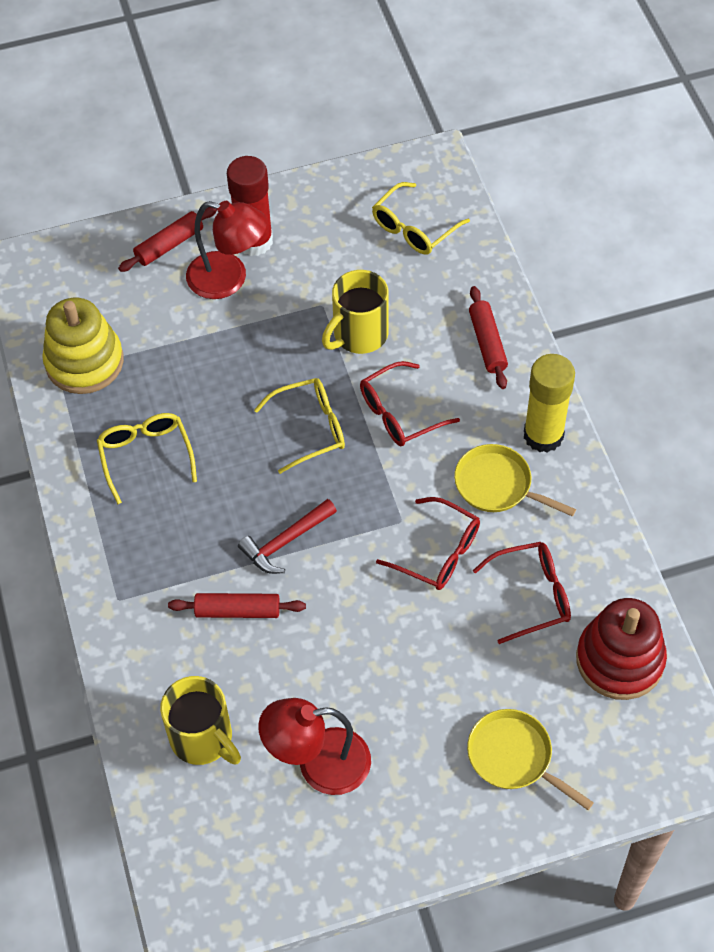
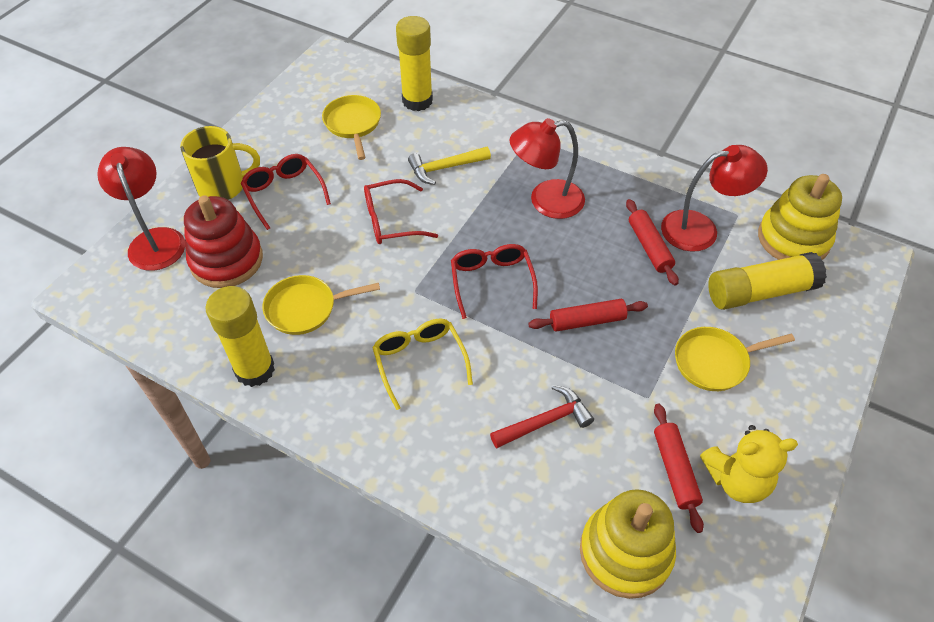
red glue stick: 1 -> 0
red lamp: 2 -> 3
yellow glasses: 3 -> 1
yellow glue stick: 1 -> 3
yellow hammer: 0 -> 1
yellow mug: 2 -> 1
yellow pan: 2 -> 3
yellow stacking toy: 1 -> 2
yellow teddy bear: 0 -> 1

